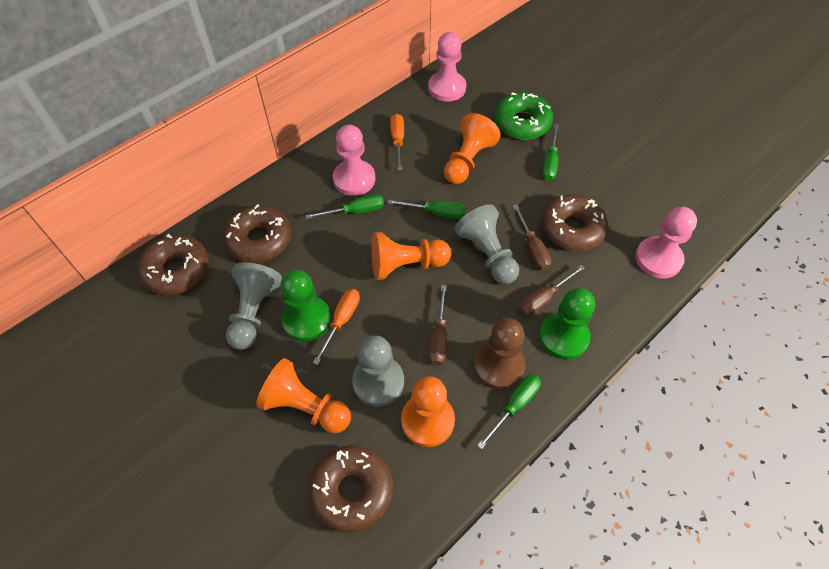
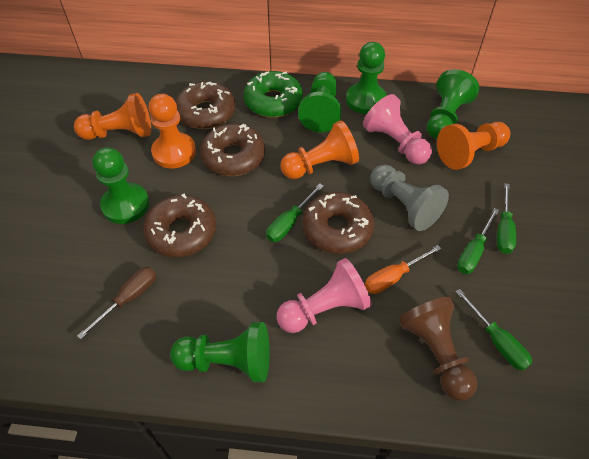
brown screwdriver: 3 -> 1
green pawn: 2 -> 5
grey pawn: 3 -> 1
orange screwdriver: 2 -> 1
pink pawn: 3 -> 2

